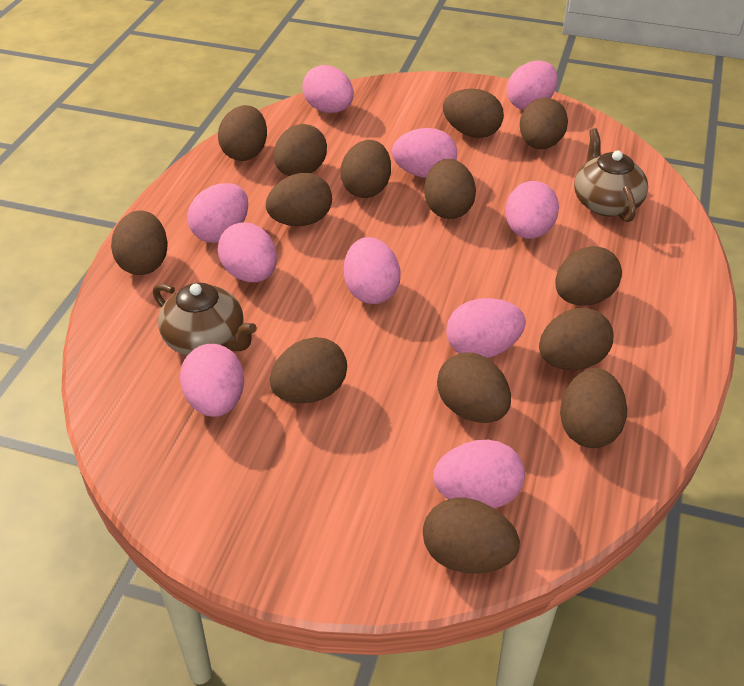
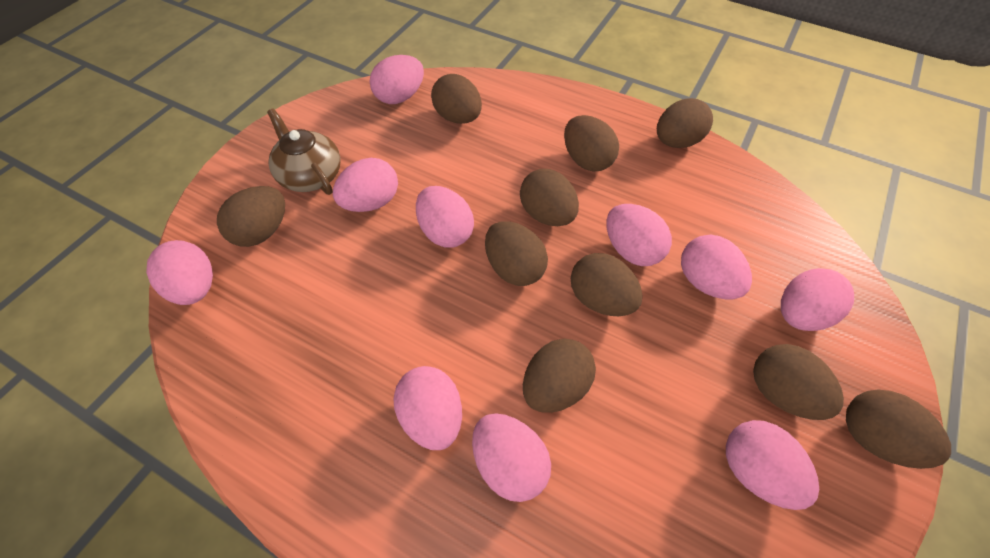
brown egg: 14 -> 10
brown teapot: 2 -> 1

